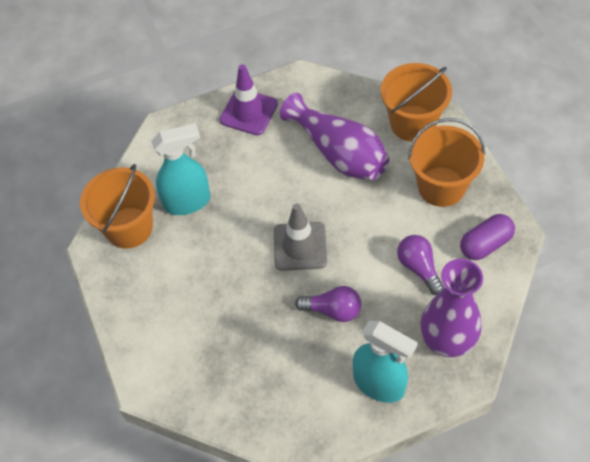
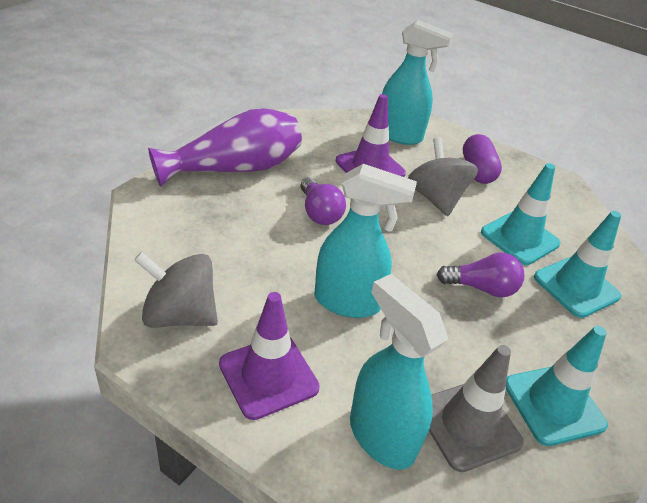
grey spinning top: 0 -> 2
orange bucket: 3 -> 0
purple traffic cone: 1 -> 2
purple vase: 2 -> 1
turquoise spray bottle: 2 -> 3
turquoise traffic cone: 0 -> 3

